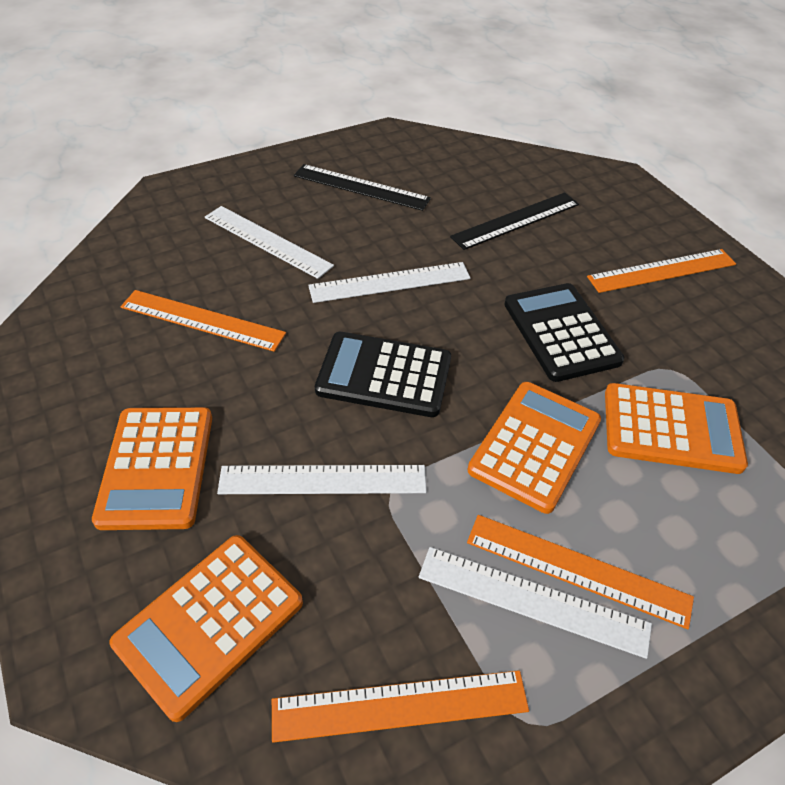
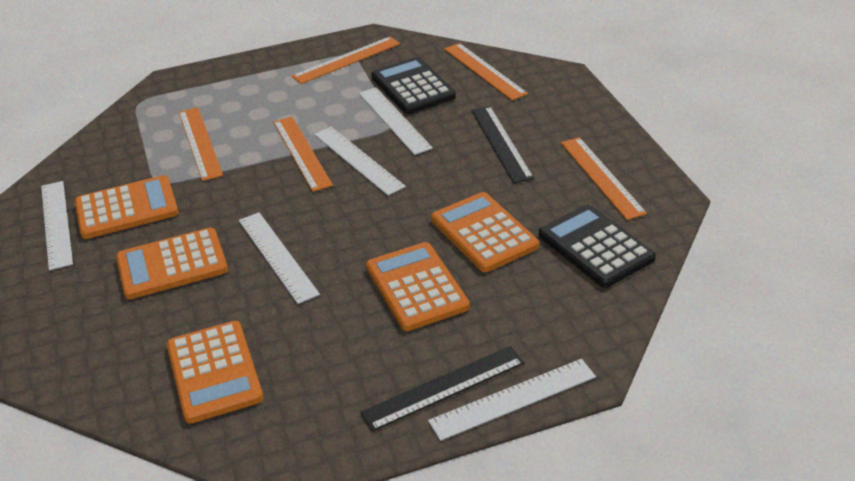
orange calculator: 4 -> 5
orange ruler: 4 -> 5
white ruler: 4 -> 5

